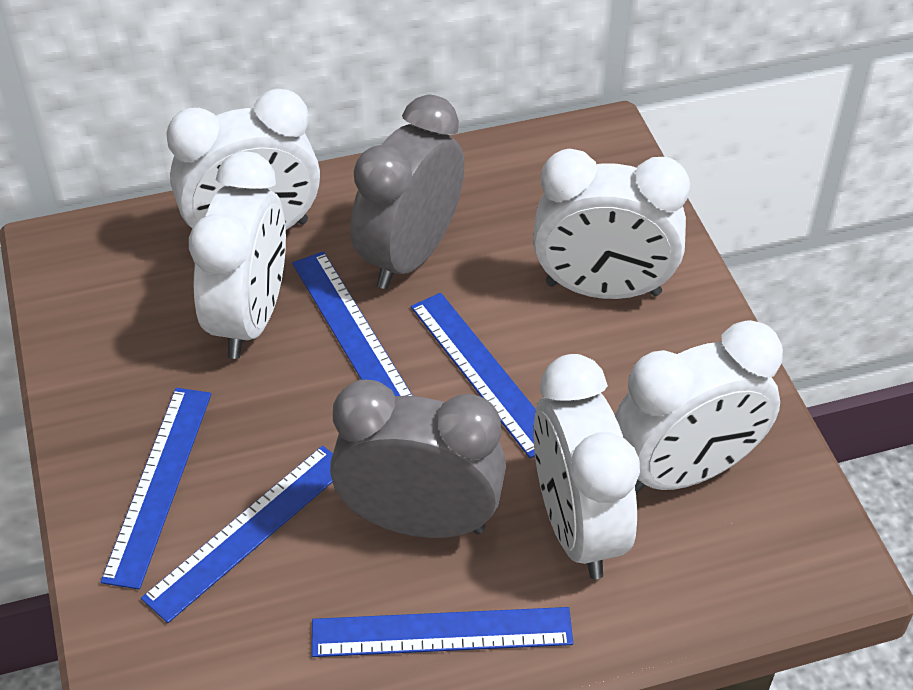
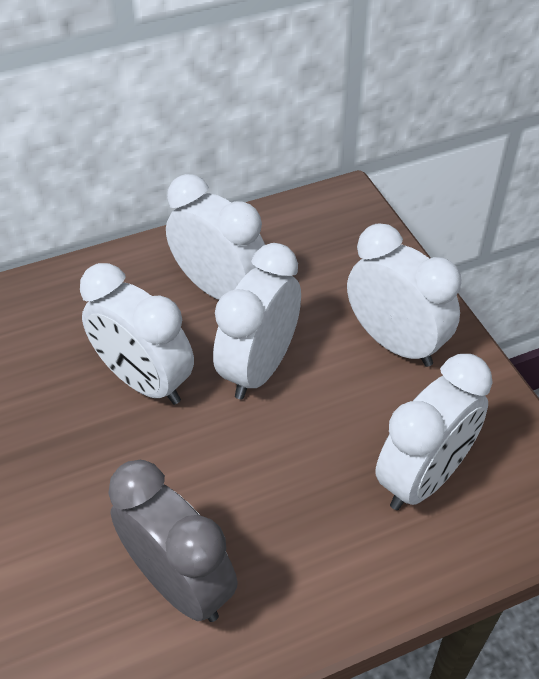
blue ruler: 5 -> 0
grey clock: 2 -> 1

